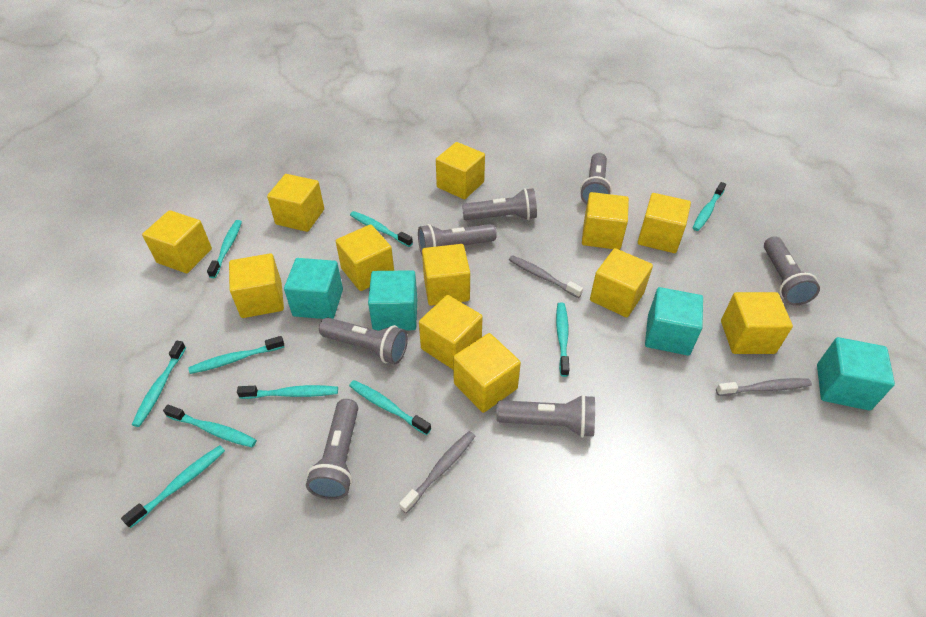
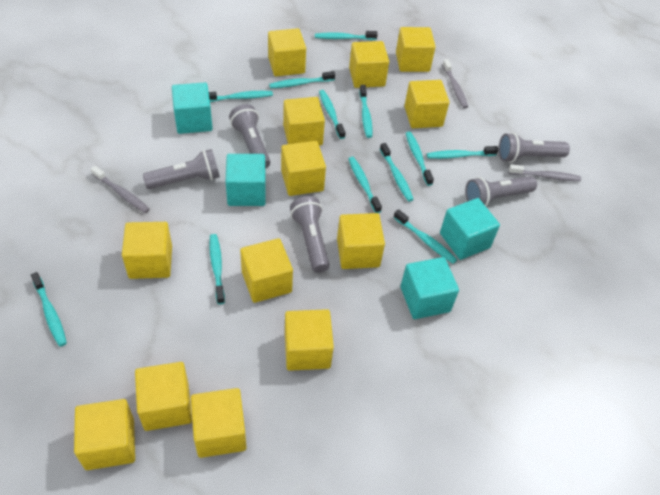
grey flashlight: 7 -> 5
turquoise toothbrush: 10 -> 12
yellow cube: 12 -> 13

